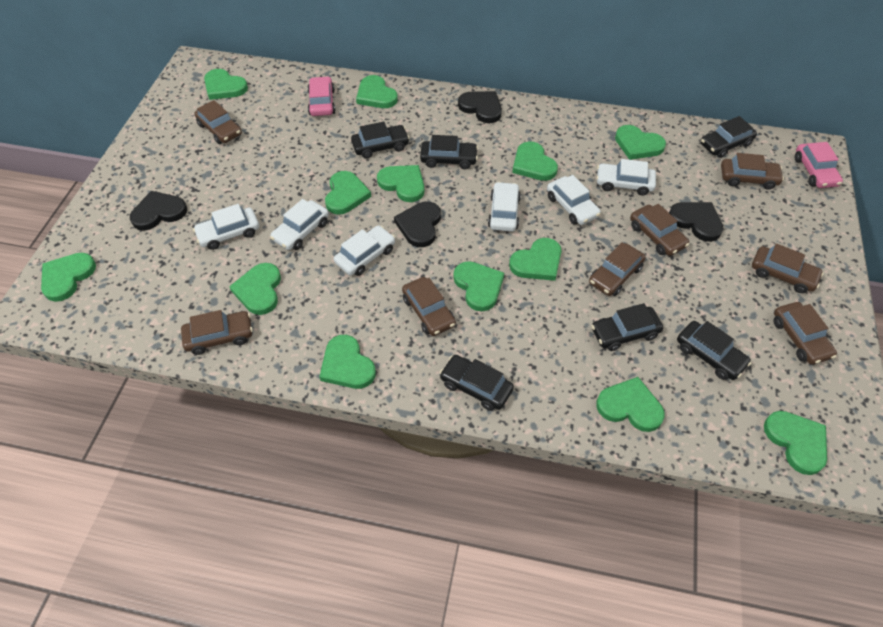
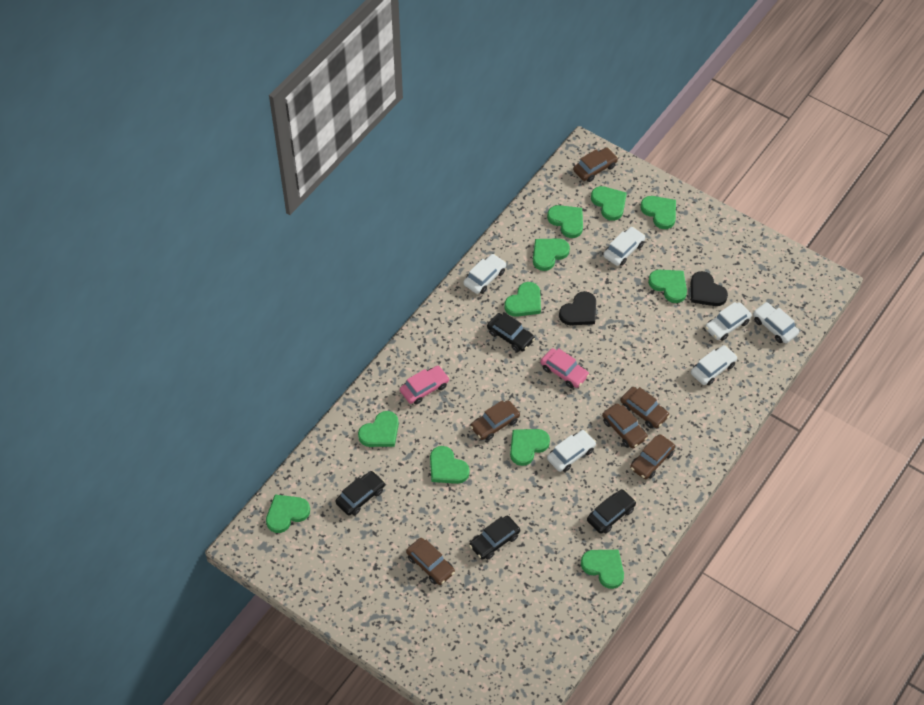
black car: 6 -> 4
black heart: 4 -> 2
brown car: 8 -> 6
green heart: 13 -> 11

